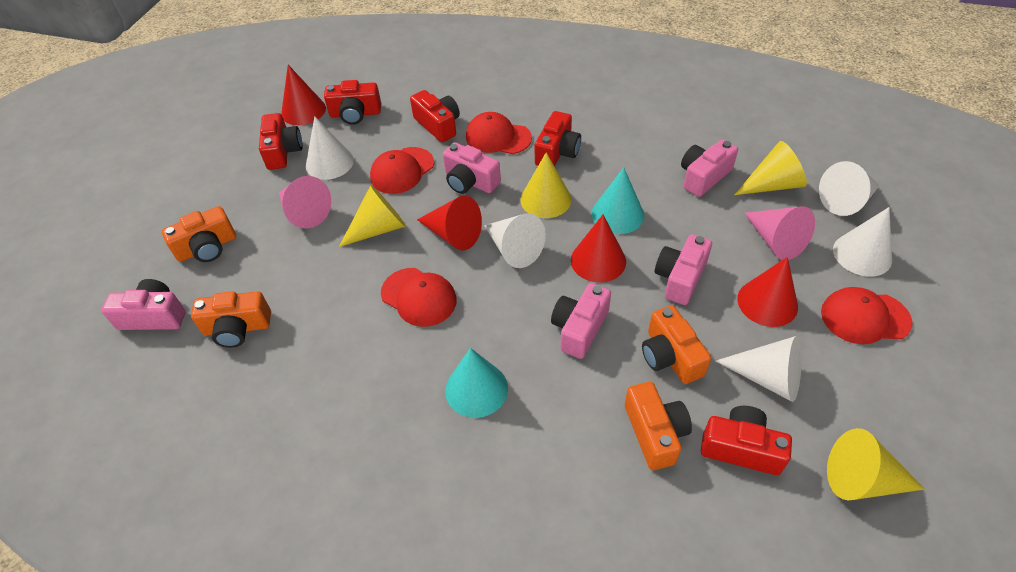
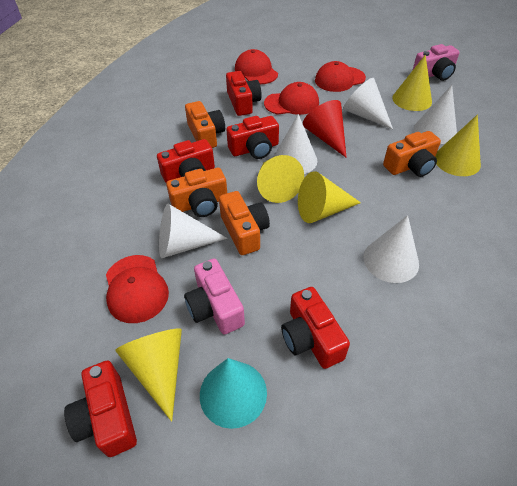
pink camera: 5 -> 2
pink cone: 2 -> 0
red cone: 4 -> 1
turquoise cone: 2 -> 1
yellow cone: 4 -> 5

